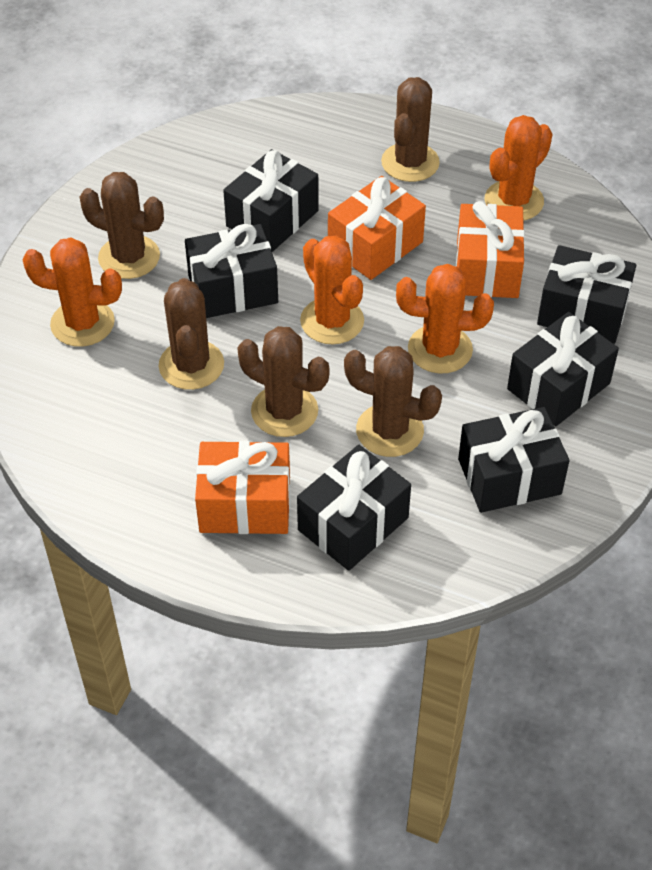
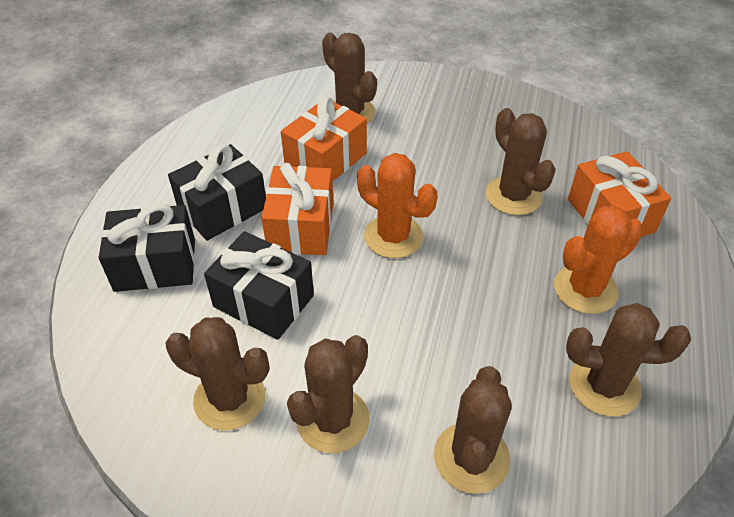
black gift: 6 -> 3
brown cactus: 5 -> 6
orange cactus: 4 -> 2

